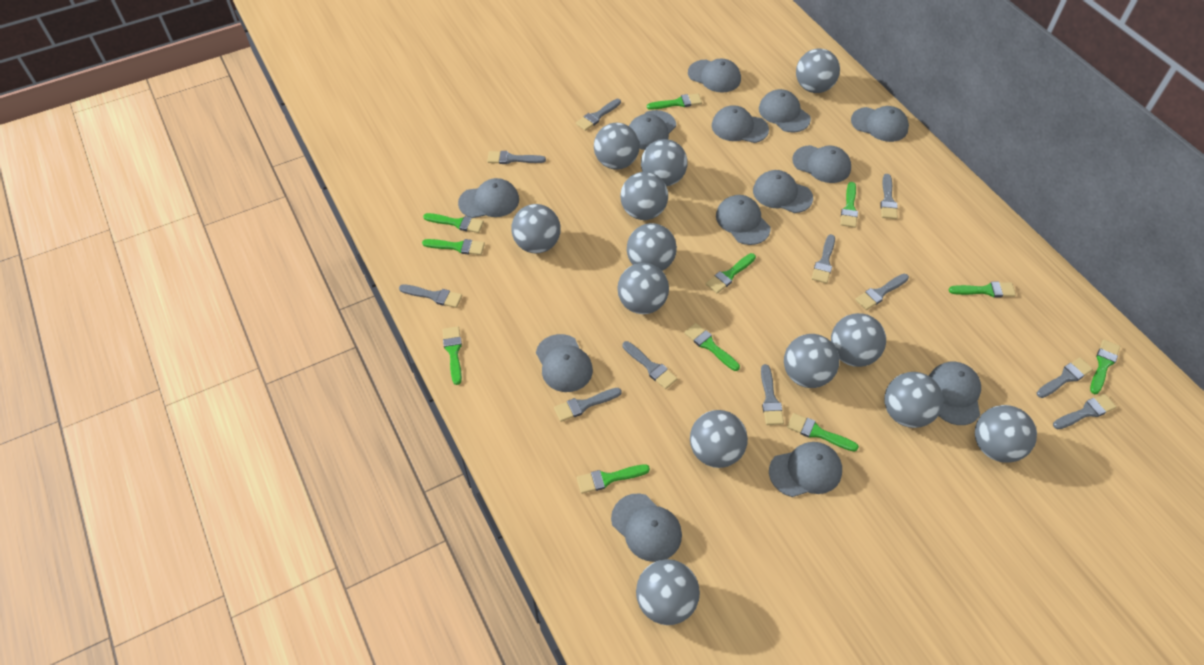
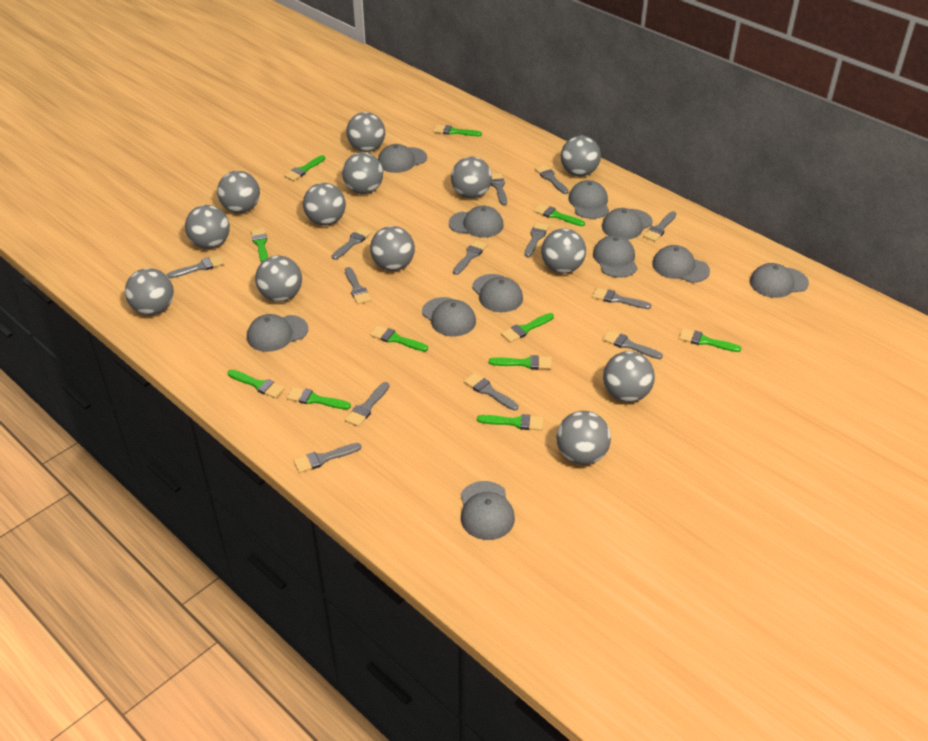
grey brush: 11 -> 13
grey cap: 13 -> 11

